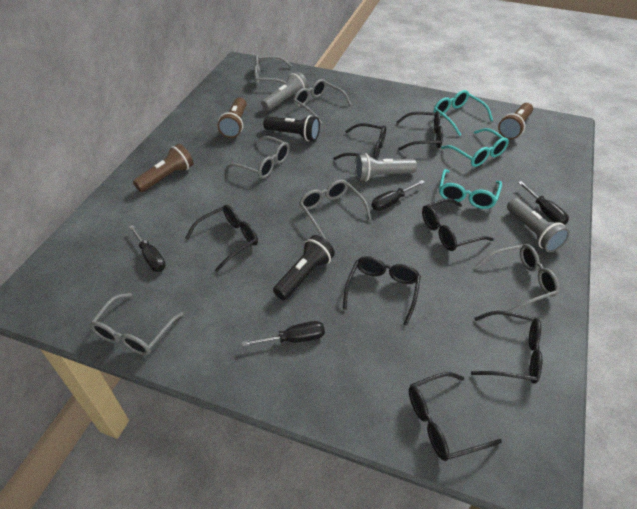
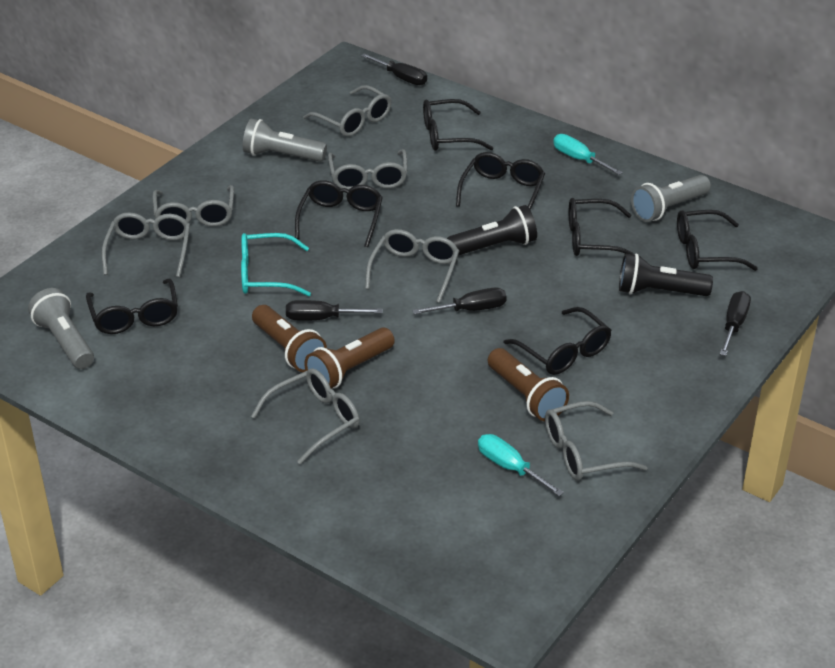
grey glasses: 6 -> 7
turquoise glasses: 3 -> 1
turquoise screwdriver: 0 -> 2

